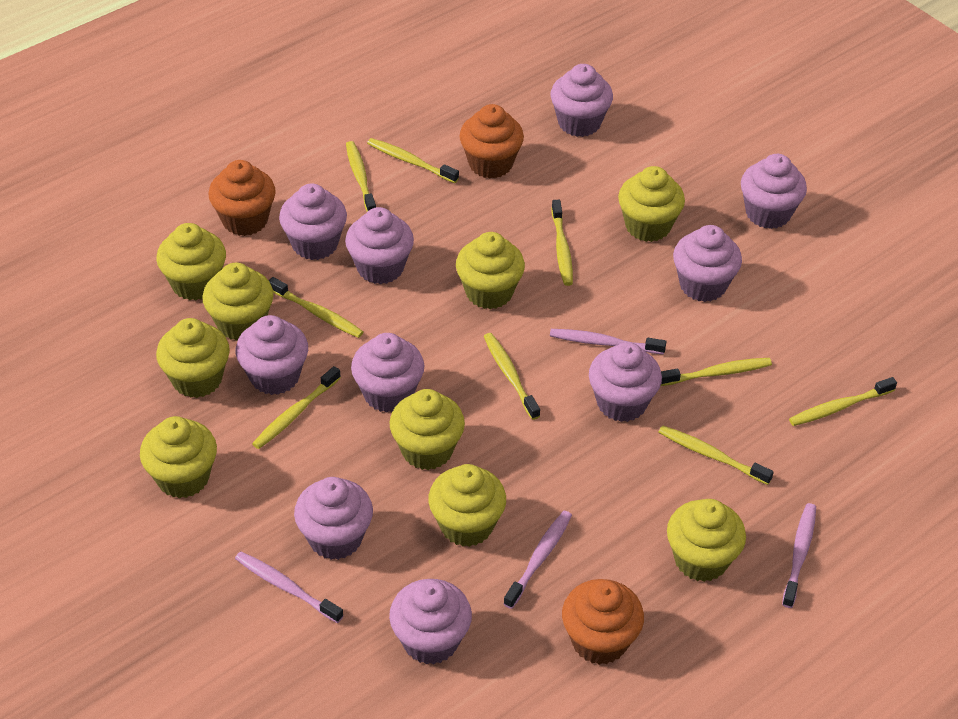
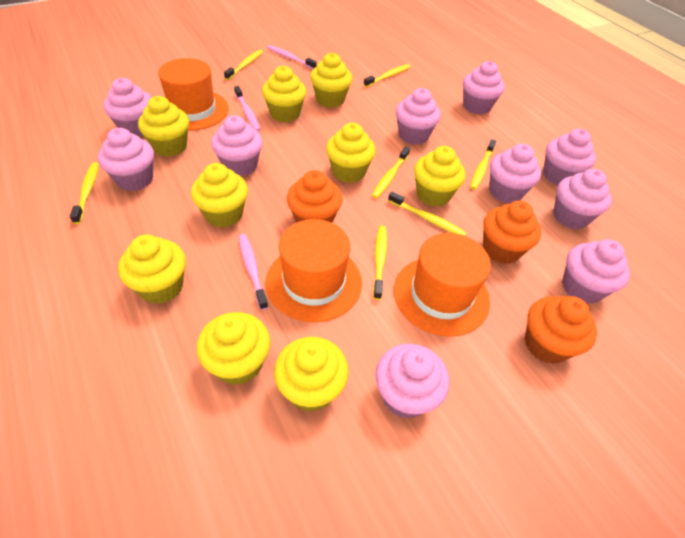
orange hat: 0 -> 3
pink toothbrush: 4 -> 3
yellow toothbrush: 9 -> 7

